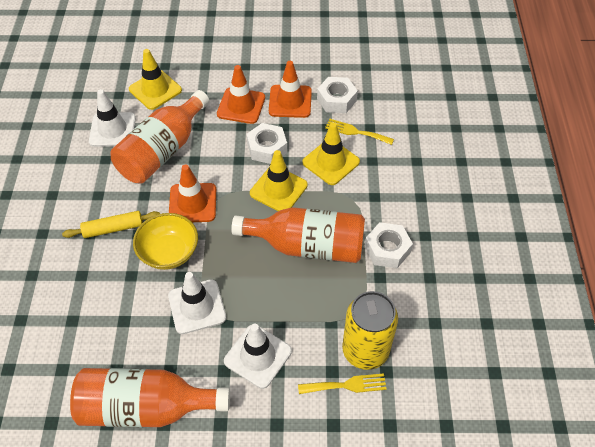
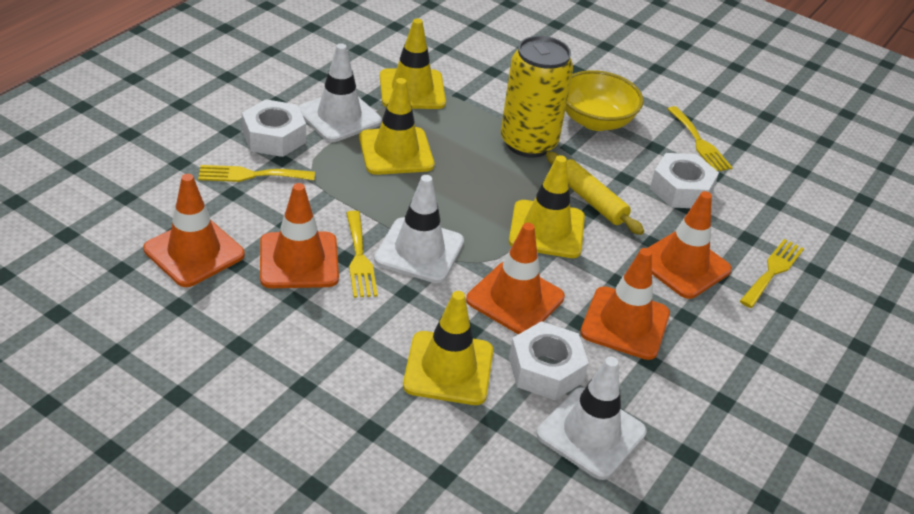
orange bottle: 3 -> 0
orange traffic cone: 3 -> 5
yellow fork: 2 -> 4
yellow traffic cone: 3 -> 4

